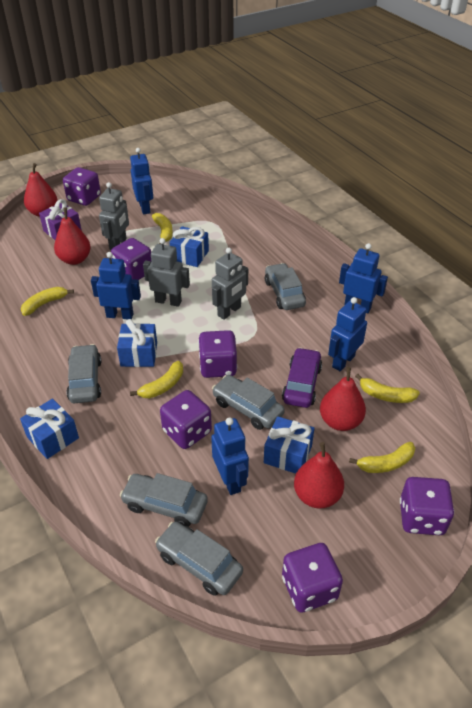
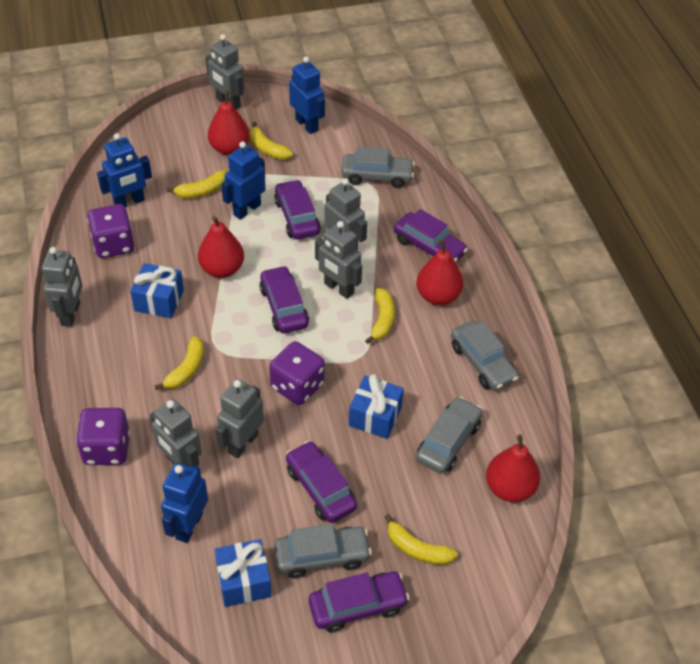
blue gift: 4 -> 3
blue robot: 5 -> 4
grey car: 5 -> 4
grey robot: 3 -> 6
purple car: 1 -> 5
purple dice: 6 -> 3
purple gift: 1 -> 0

